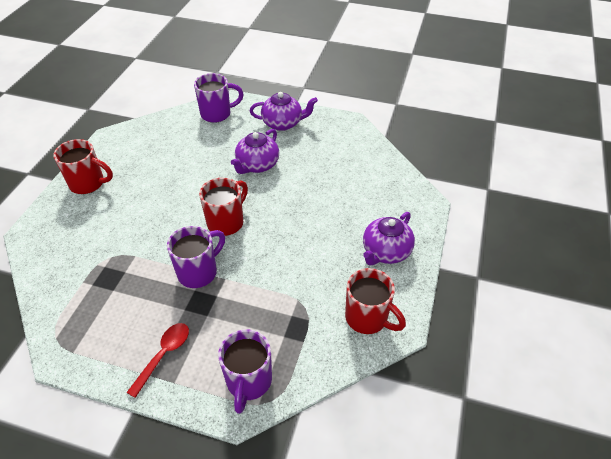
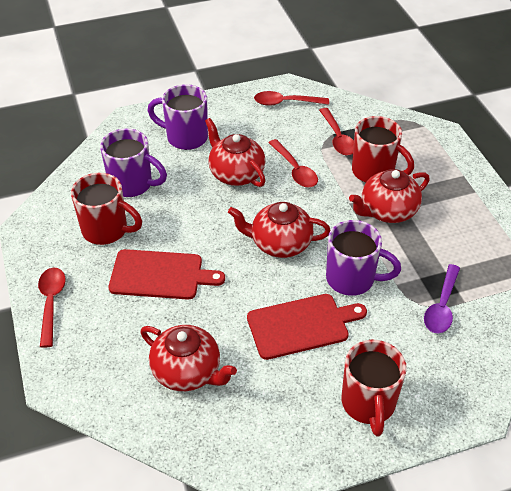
purple spoon: 0 -> 1
purple teapot: 3 -> 0
red cutting board: 0 -> 2
red spoon: 1 -> 4
red teapot: 0 -> 4

